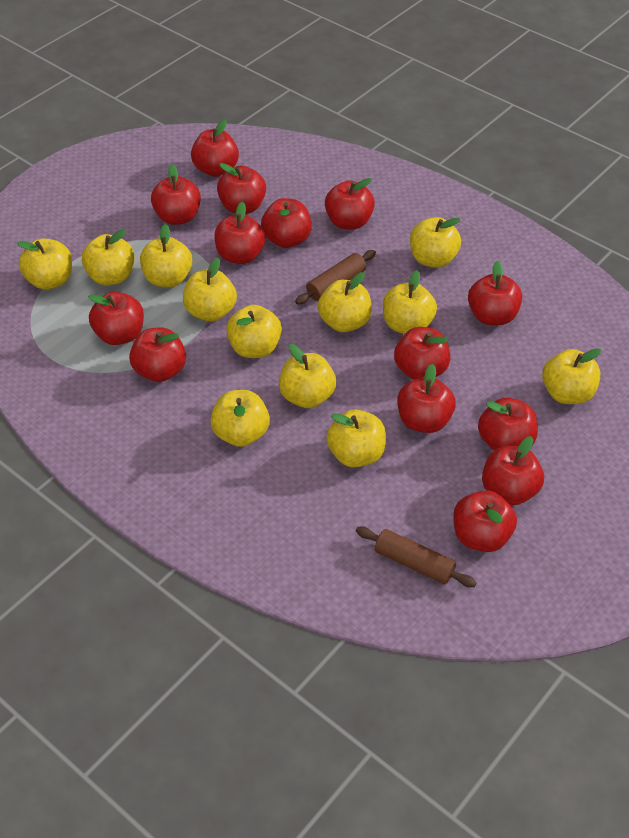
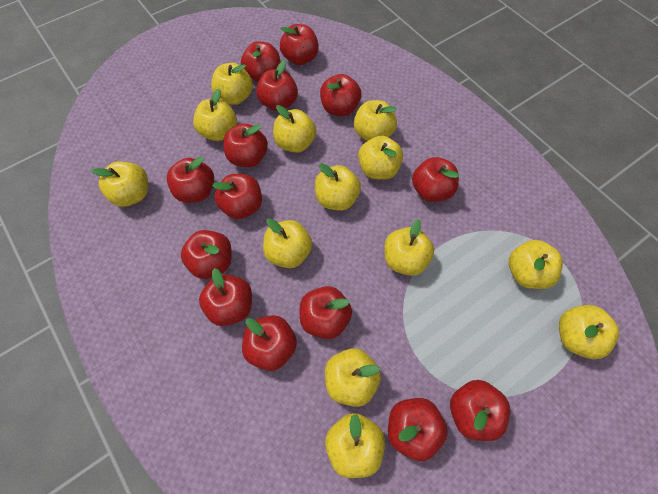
brown rolling pin: 2 -> 0
yellow apple: 12 -> 13

